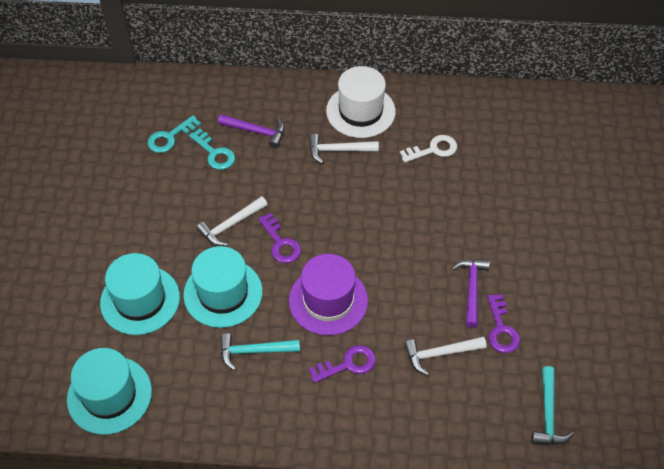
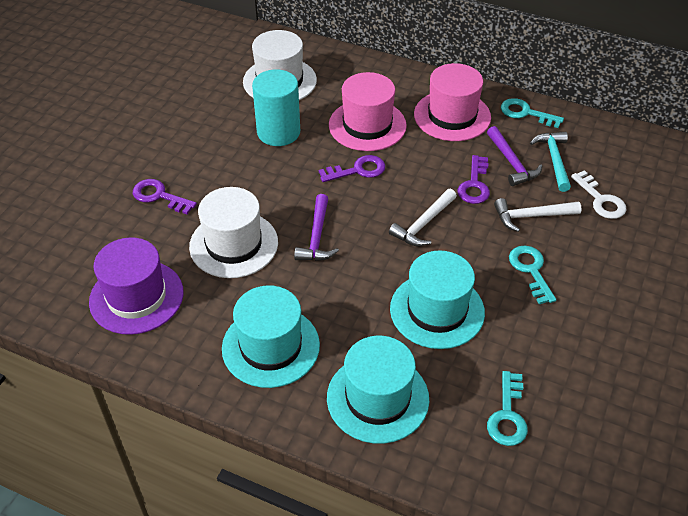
pink hat: 0 -> 2
turquoise cylinder: 0 -> 1
turquoise hammer: 2 -> 1
turquoise key: 2 -> 3
white hammer: 3 -> 2
white hat: 1 -> 2

